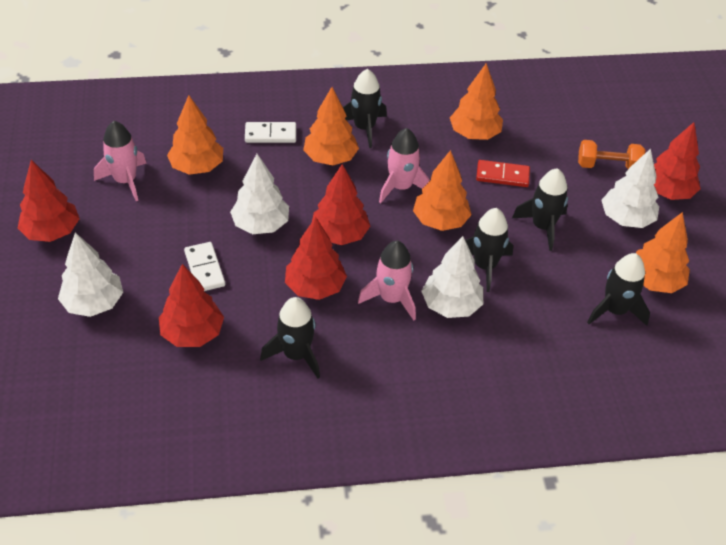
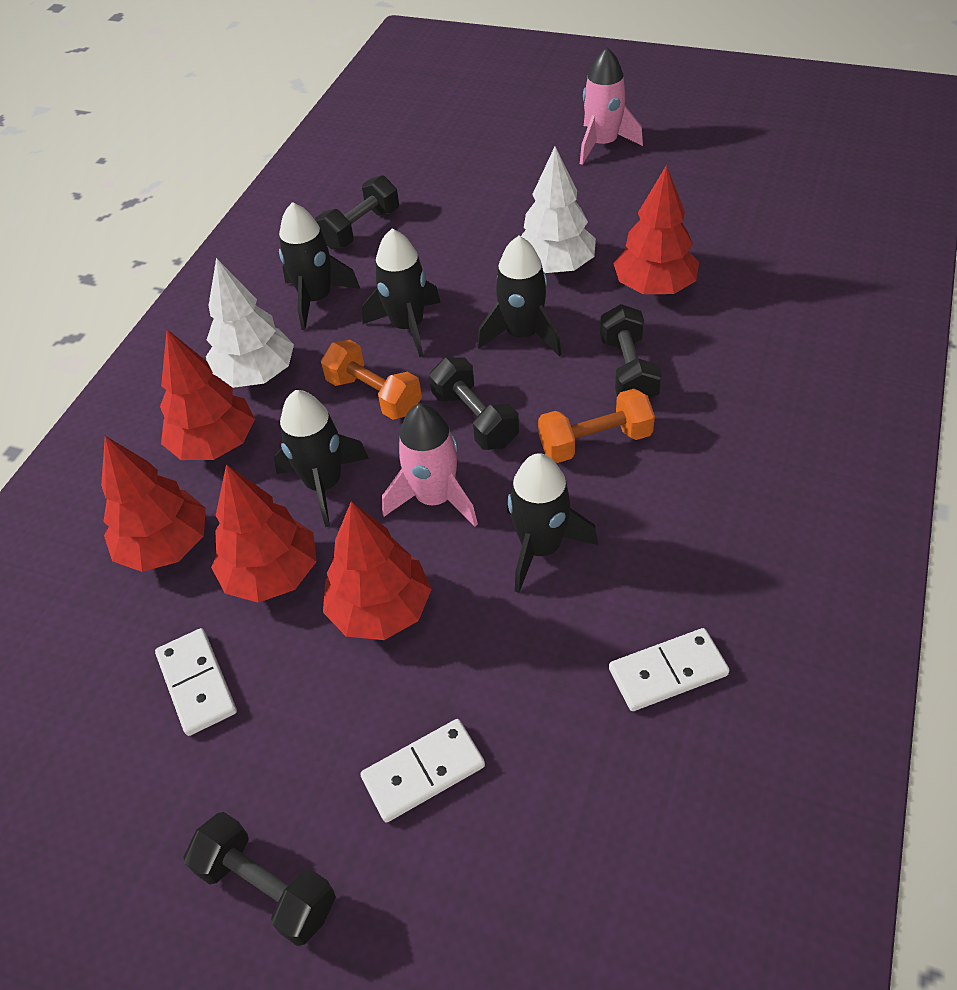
black dumbbell: 0 -> 4
orange dumbbell: 1 -> 2
orange tree: 5 -> 0
pink rocket: 3 -> 2
red domino: 1 -> 0
white domino: 2 -> 3
white tree: 4 -> 2

